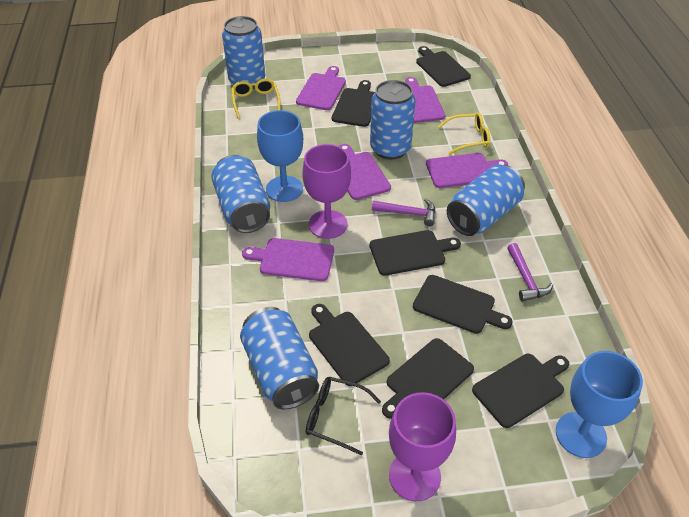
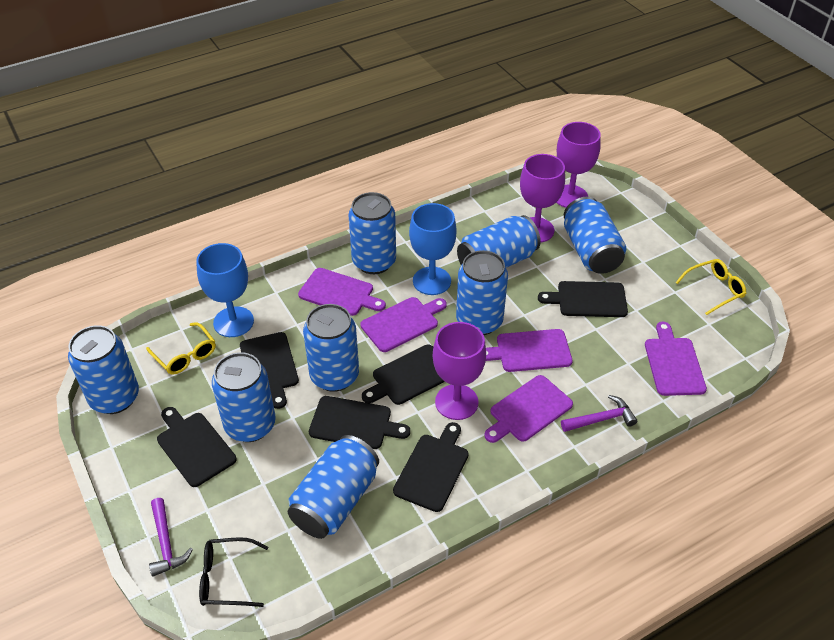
black cutting board: 7 -> 6
blue can: 5 -> 8
purple goblet: 2 -> 3

